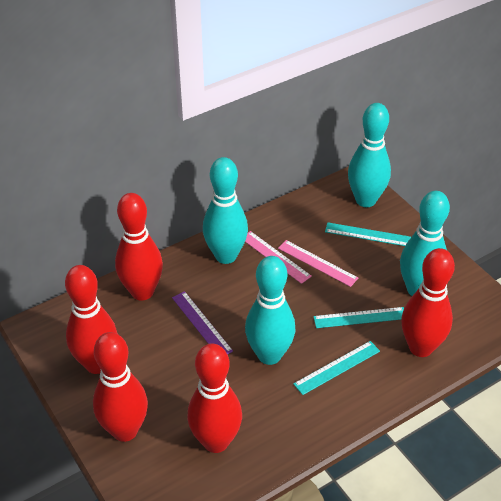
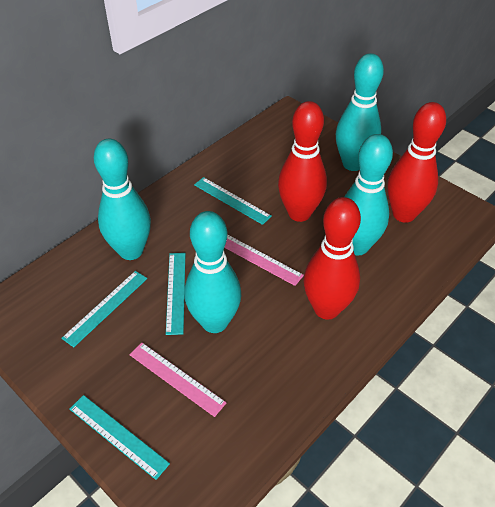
purple ruler: 1 -> 0
red bowling pin: 5 -> 3
turquoise ruler: 3 -> 4

